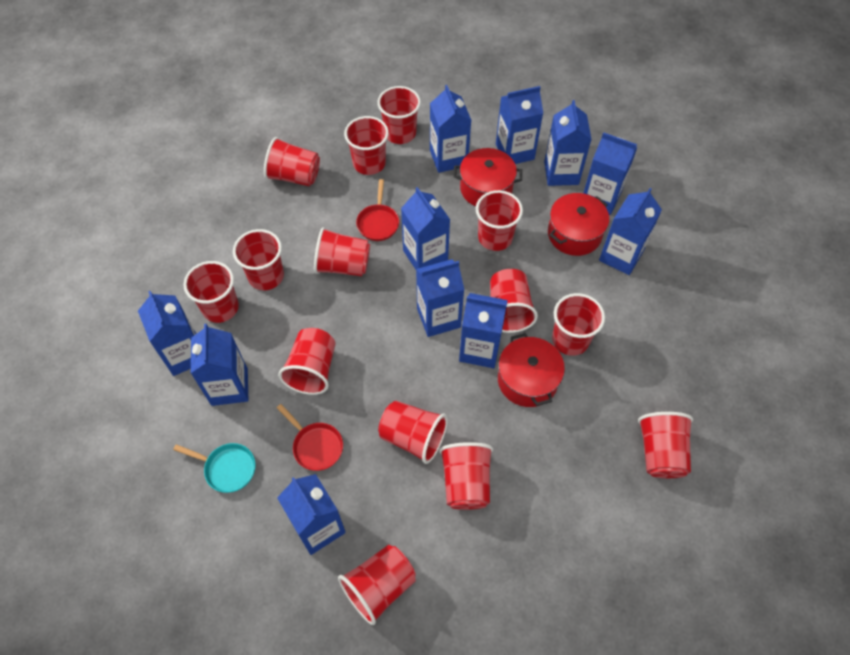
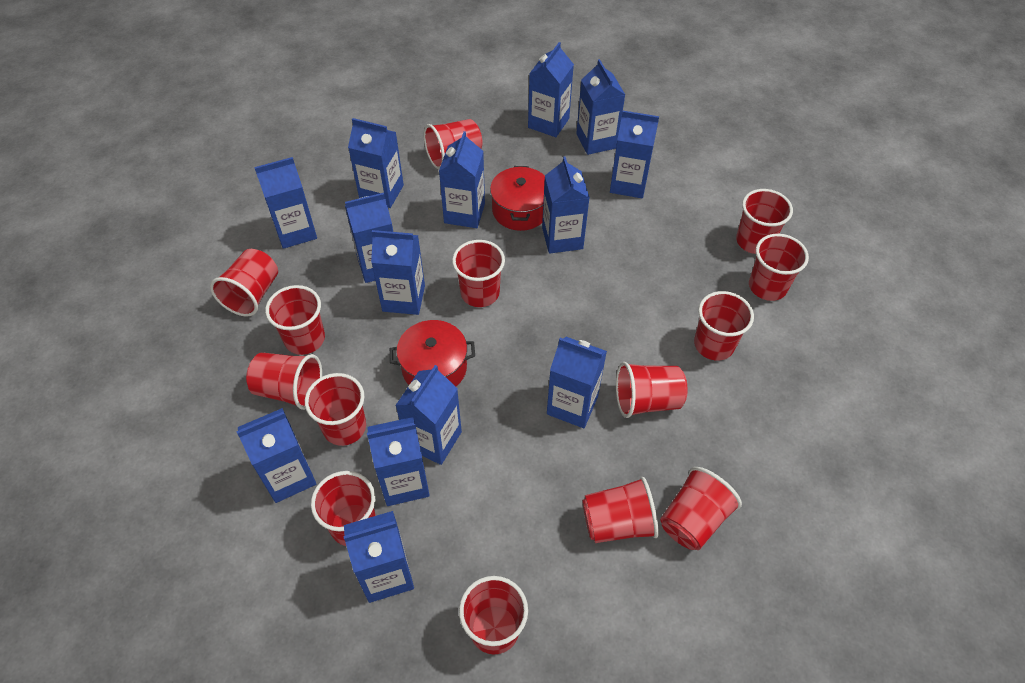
blue carton: 11 -> 14
red pan: 2 -> 0
red pot: 3 -> 2
turquoise pan: 1 -> 0

